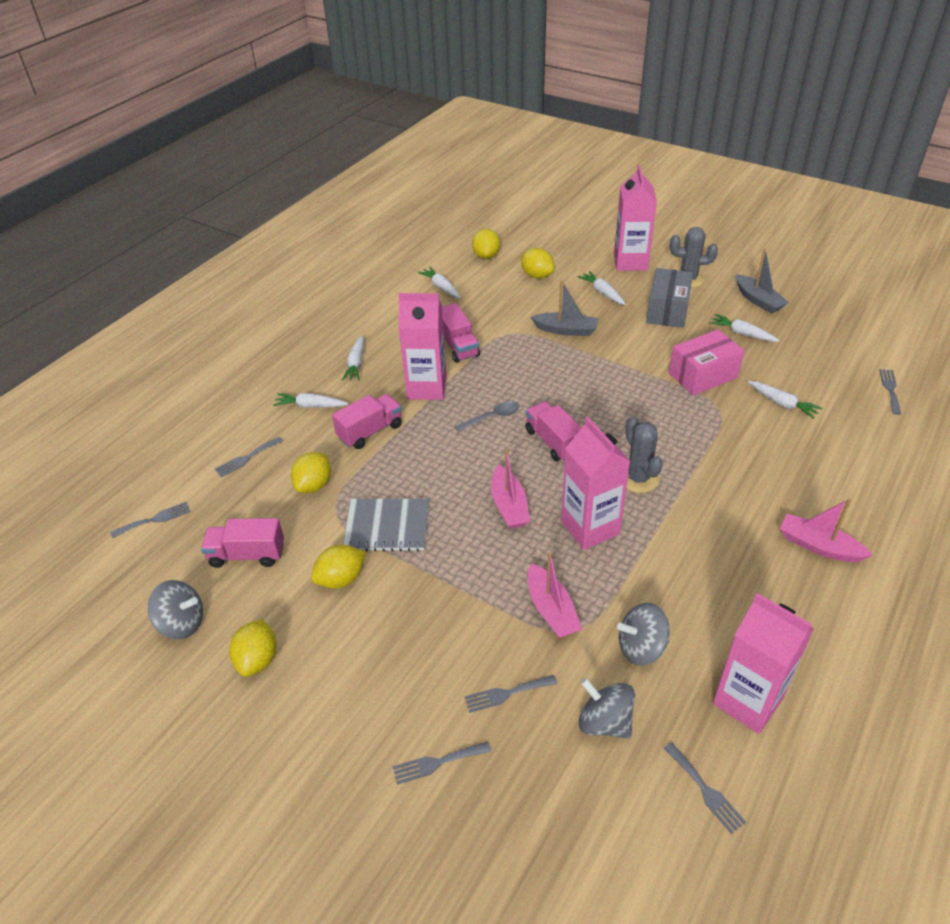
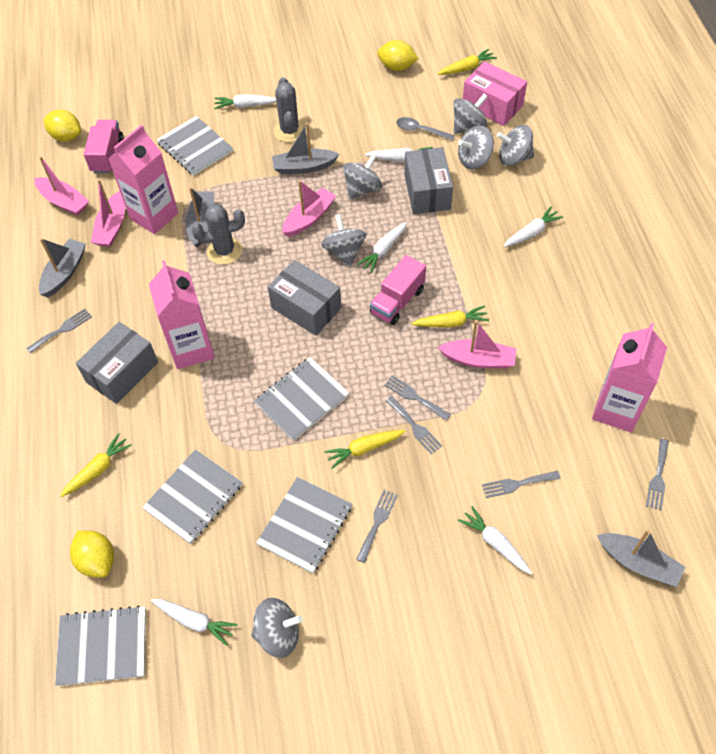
grey boat: 2 -> 4
grey box: 1 -> 3
grey notebook: 1 -> 5
grey spinning top: 3 -> 6
pink boat: 3 -> 4
pink carton: 4 -> 3
pink truck: 4 -> 2
yellow carrot: 0 -> 4
yellow lemon: 5 -> 3

